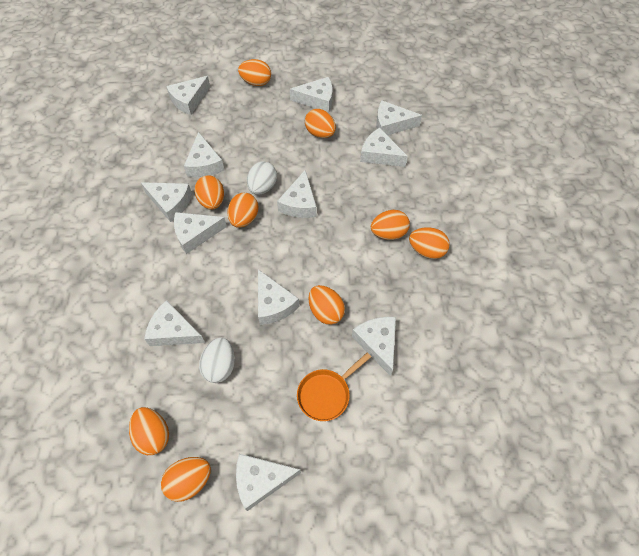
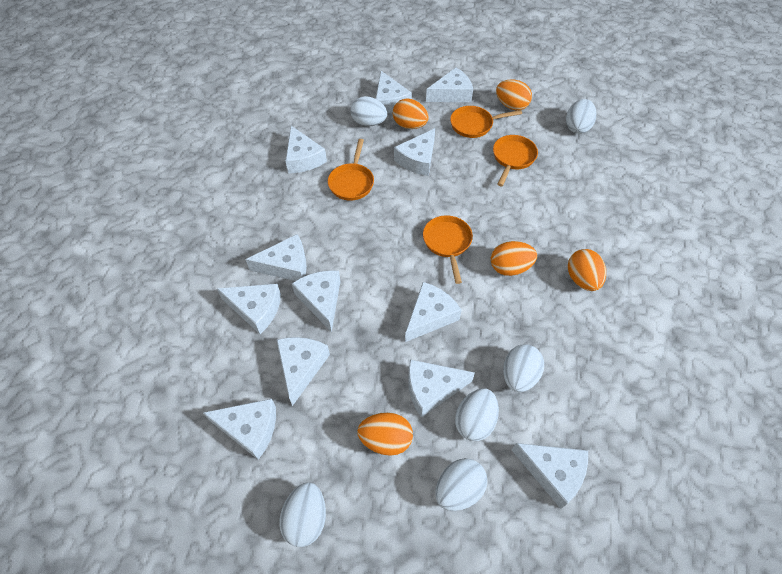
orange egg: 9 -> 5
orange pan: 1 -> 4
white egg: 2 -> 6

